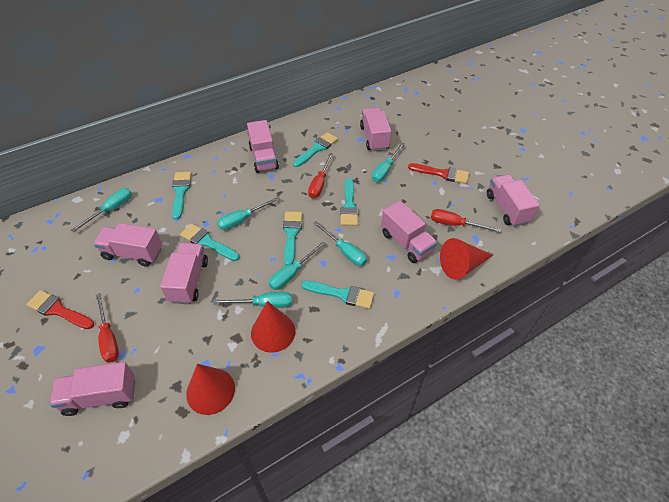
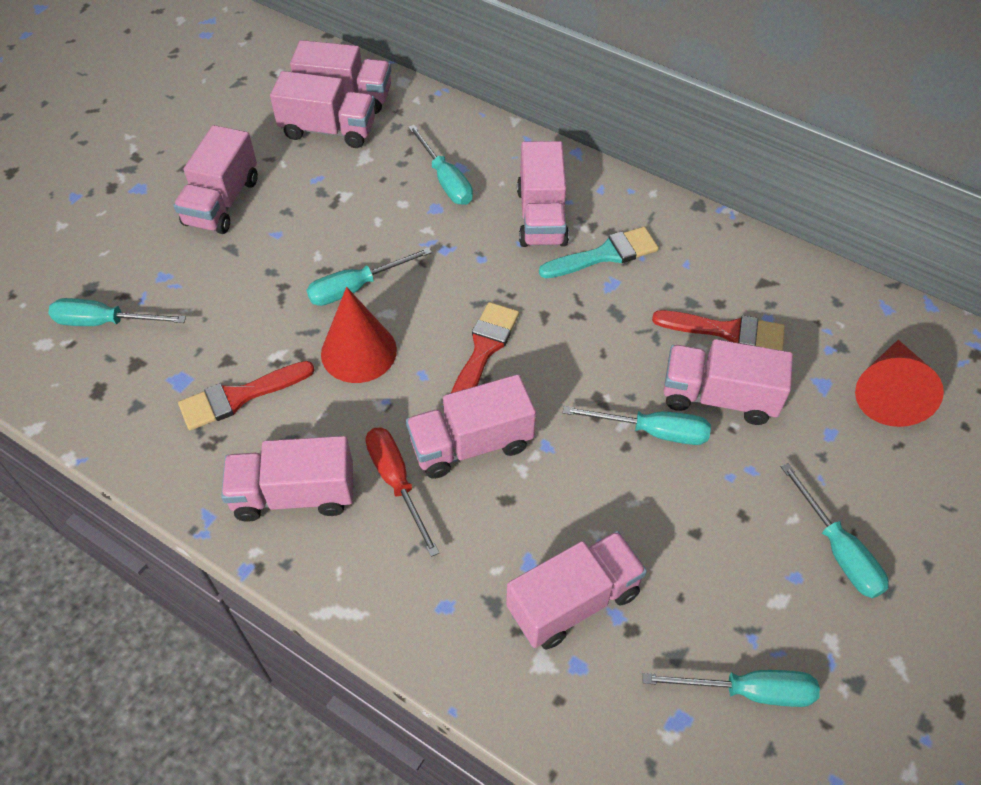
pink truck: 7 -> 8
red brush: 2 -> 3
red cone: 3 -> 2
red screwdriver: 3 -> 1
turquoise brush: 6 -> 1

